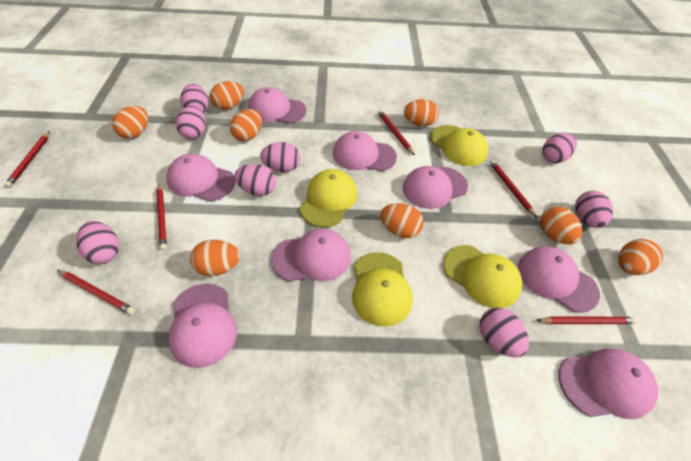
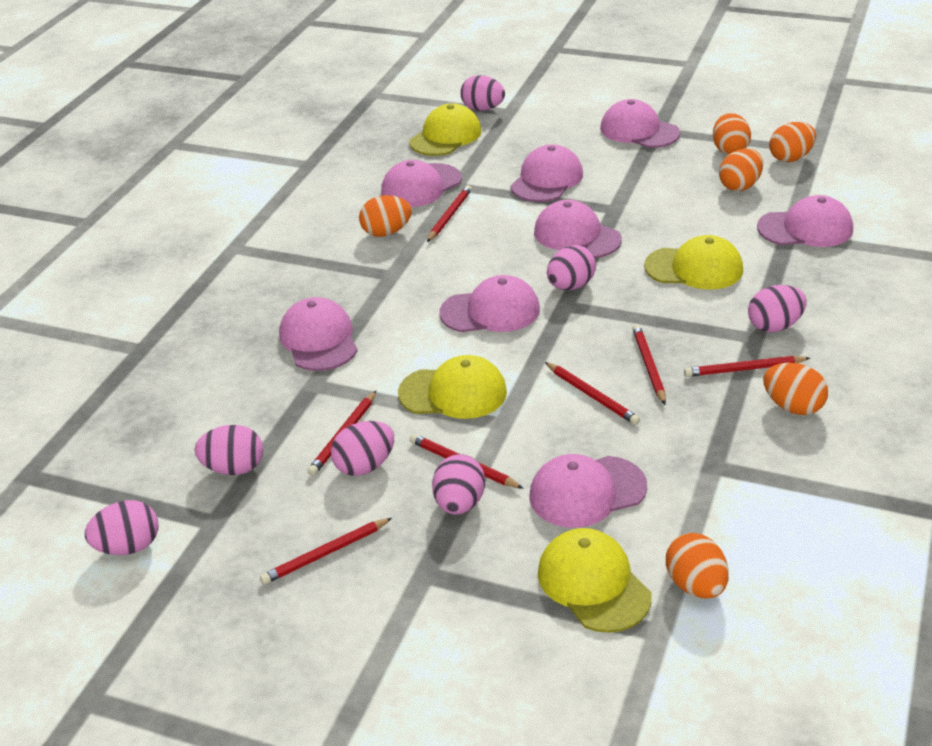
orange egg: 8 -> 6
pink egg: 8 -> 7
red pencil: 6 -> 7

